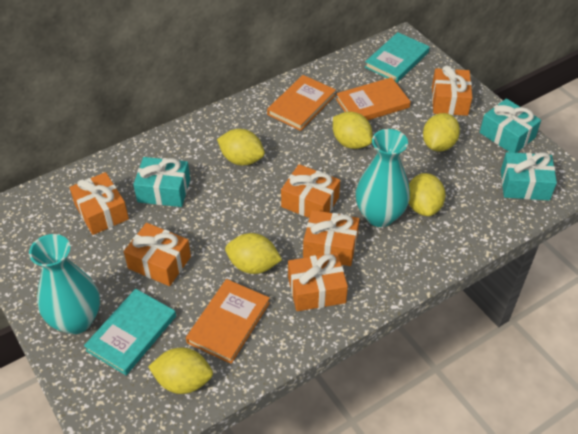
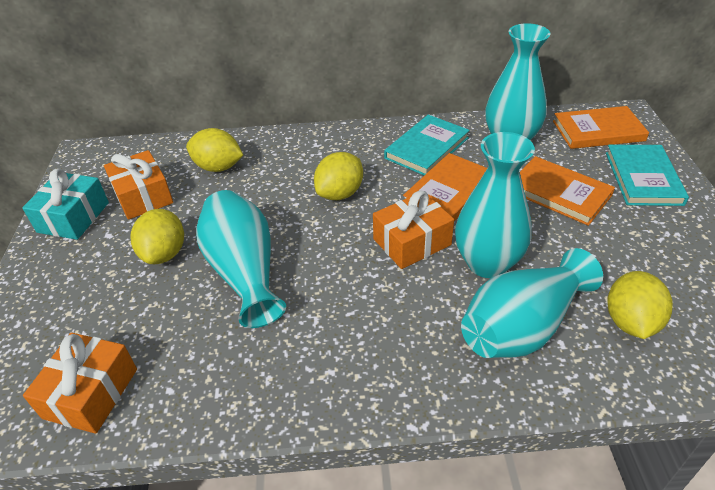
orange gift: 6 -> 3
turquoise gift: 3 -> 1
turquoise vase: 2 -> 4
yellow lemon: 6 -> 4

